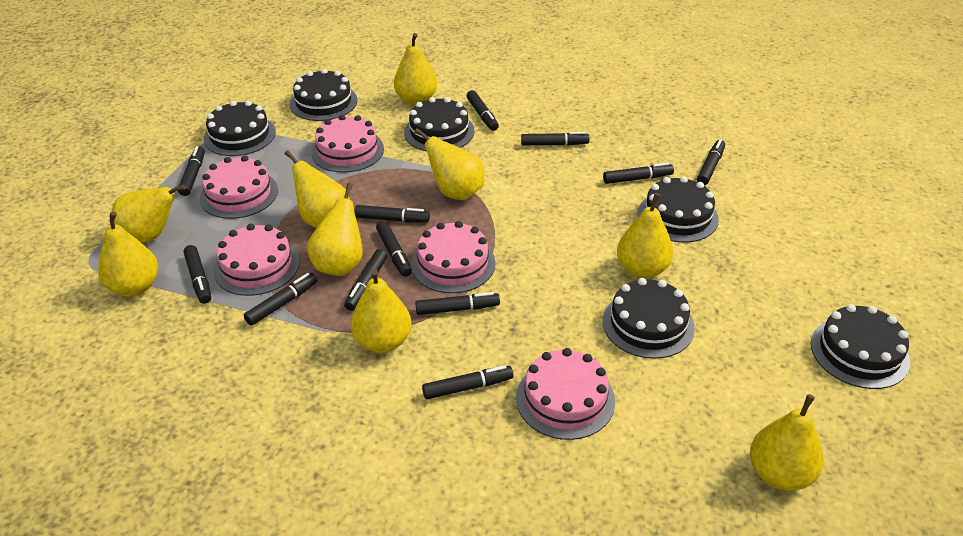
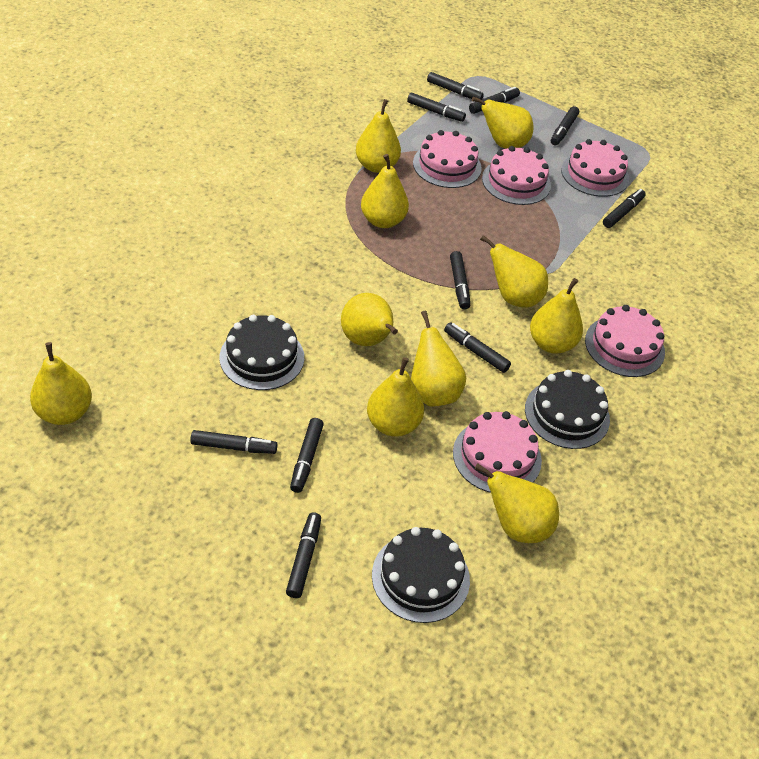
black cake: 6 -> 3
black marker: 12 -> 10
yellow pear: 9 -> 10

